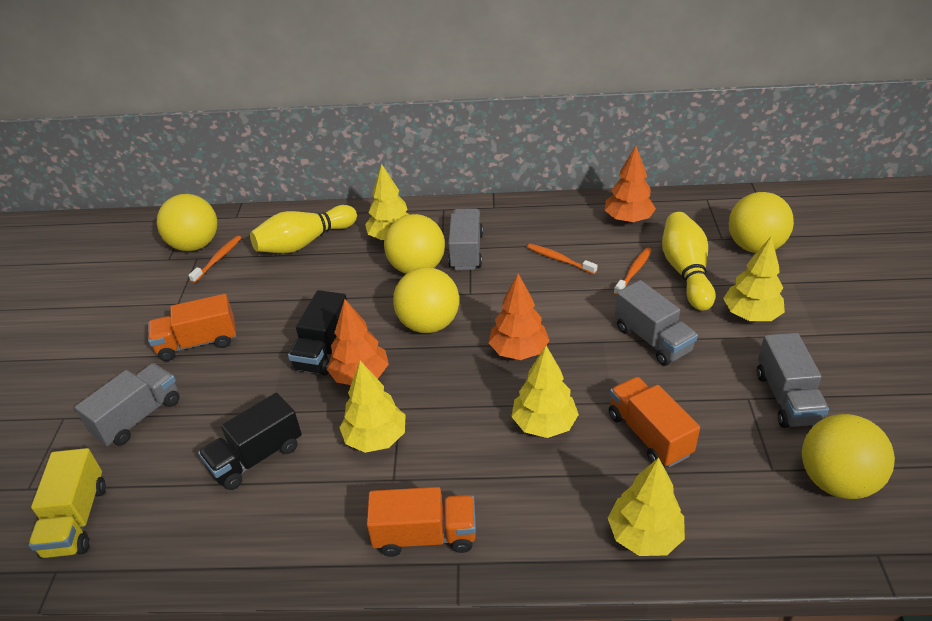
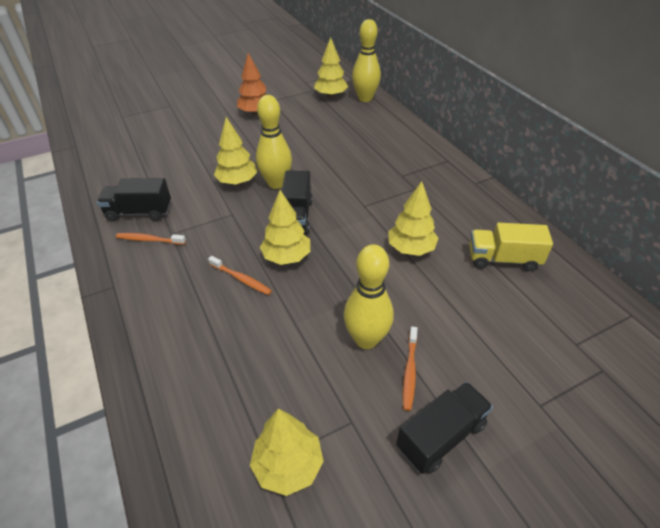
black truck: 2 -> 3
grey truck: 4 -> 0
orange tree: 3 -> 1
orange truck: 3 -> 0
yellow ball: 5 -> 0
yellow bowling pin: 2 -> 3

